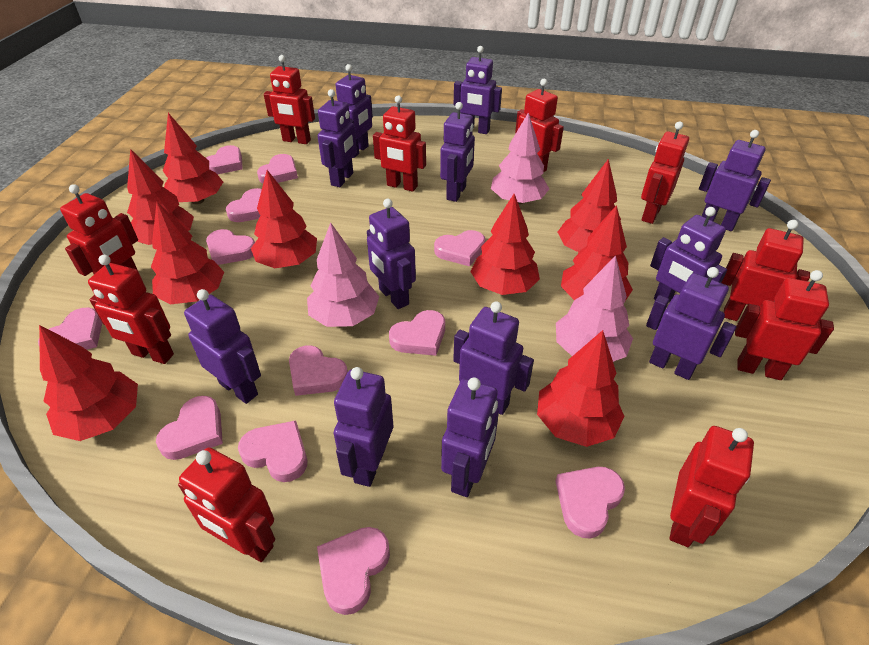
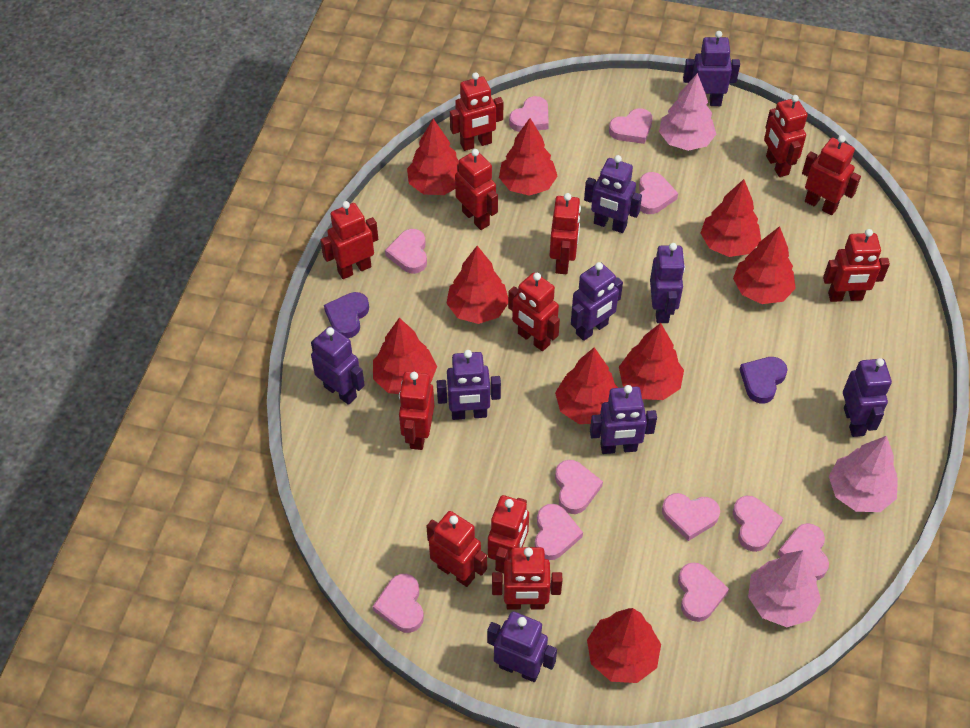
pink heart: 12 -> 11
purple heart: 0 -> 2
purple robot: 12 -> 9
red robot: 10 -> 12

